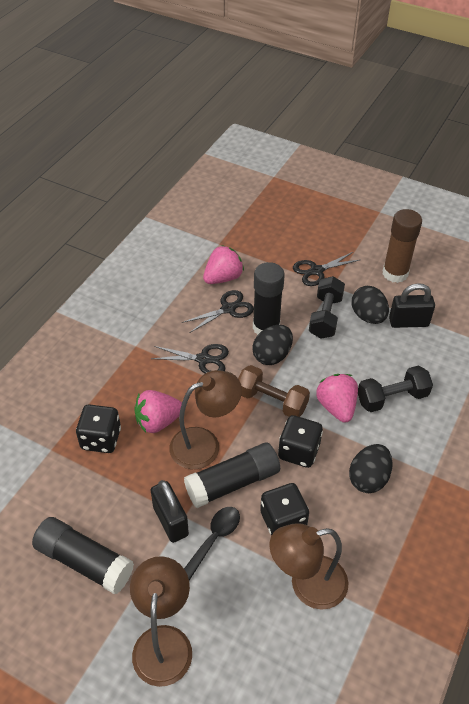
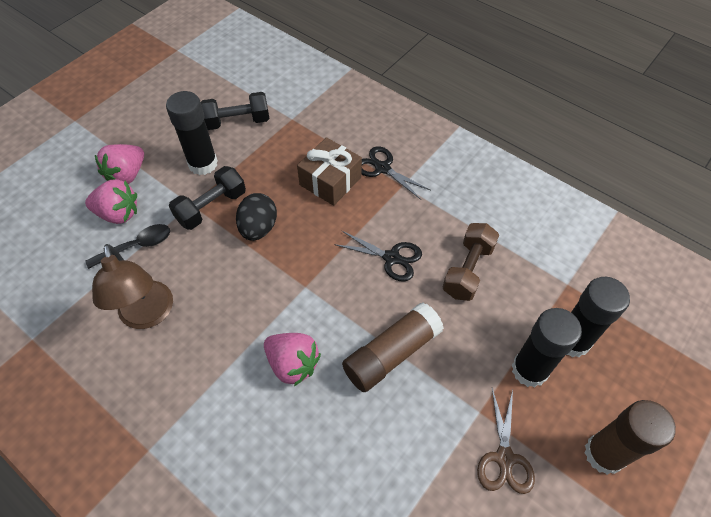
black dice: 3 -> 0
black egg: 3 -> 1
black padlock: 2 -> 0
black scissors: 3 -> 2
brown gift: 0 -> 1
brown glue stick: 1 -> 2
brown lamp: 3 -> 1
brown scissors: 0 -> 1

